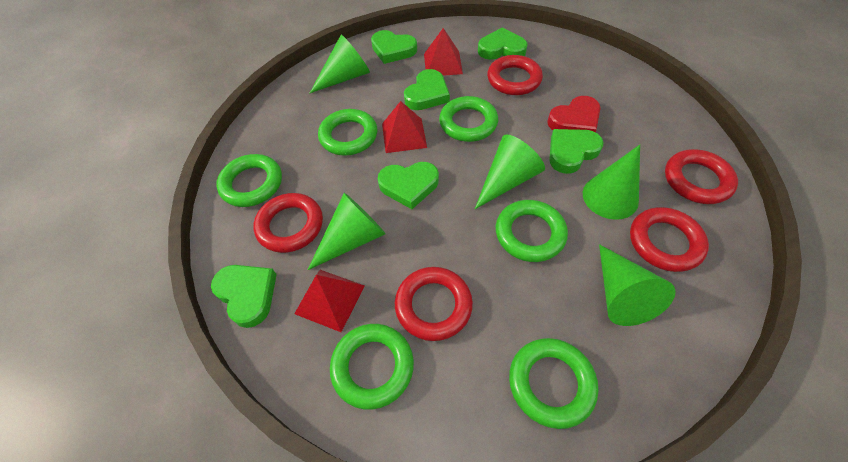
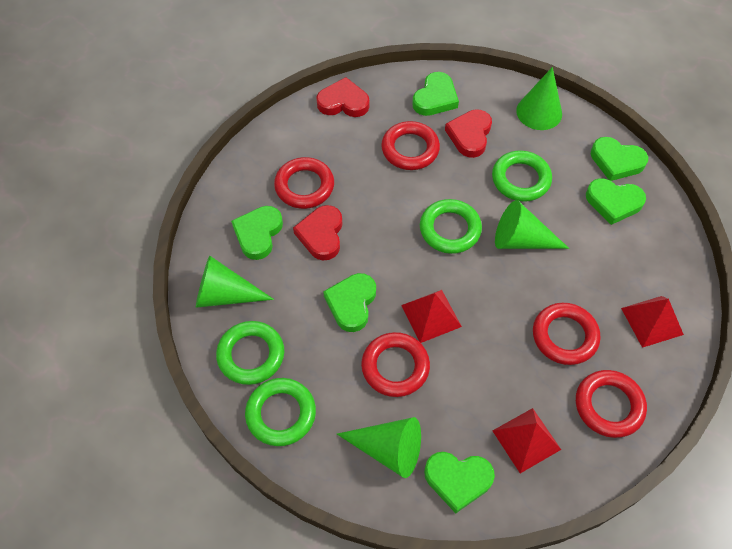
green cone: 5 -> 4
green ring: 6 -> 4
red heart: 1 -> 3

